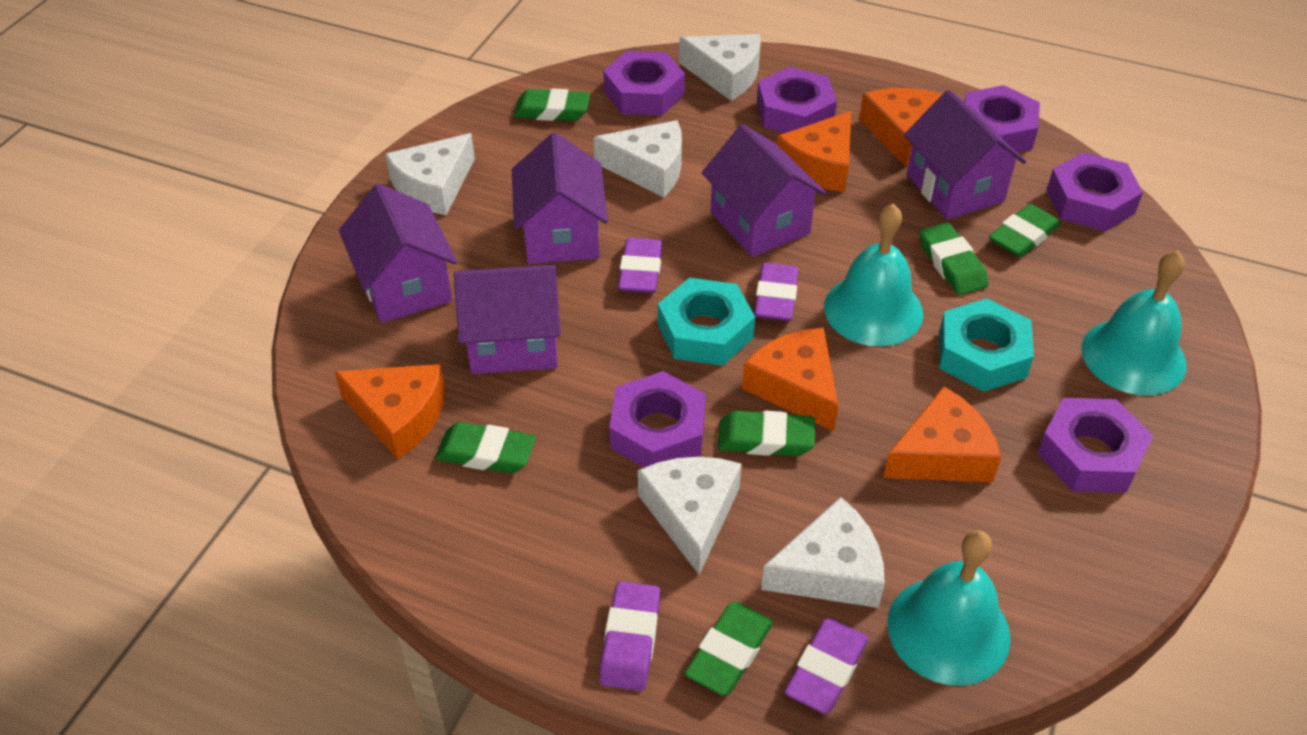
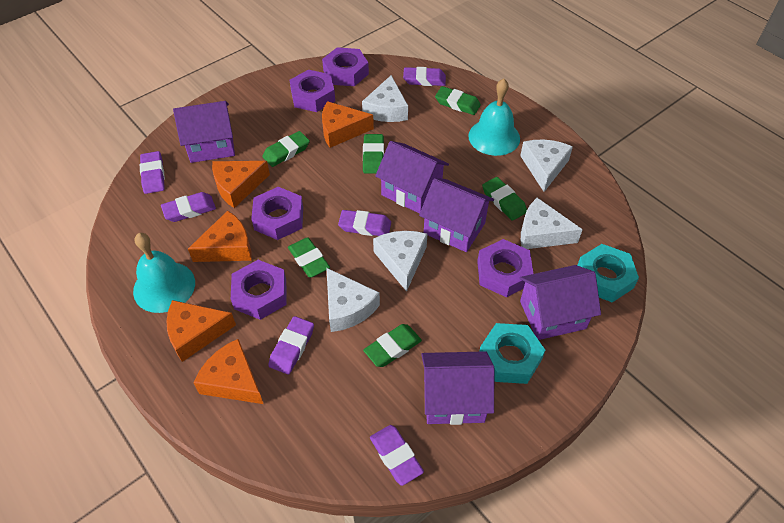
purple eraser: 4 -> 6
purple nut: 6 -> 5
turquoise bell: 3 -> 2

